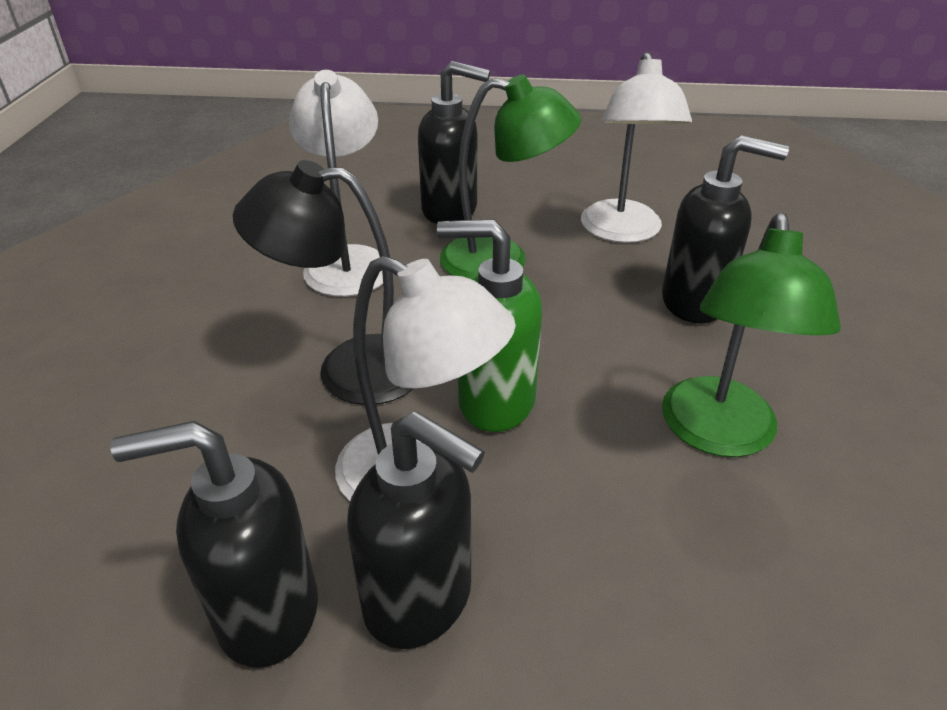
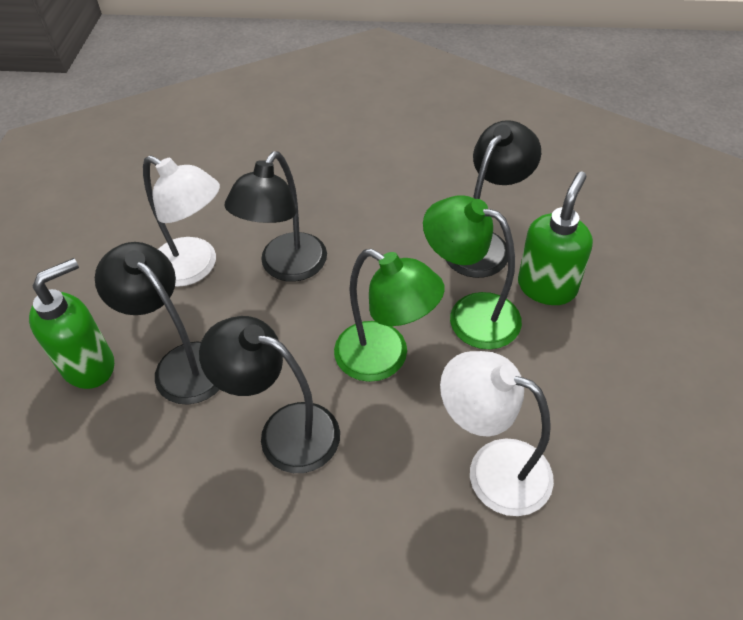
black lamp: 1 -> 4
black soap dispenser: 4 -> 0
green soap dispenser: 1 -> 2
white lamp: 3 -> 2

